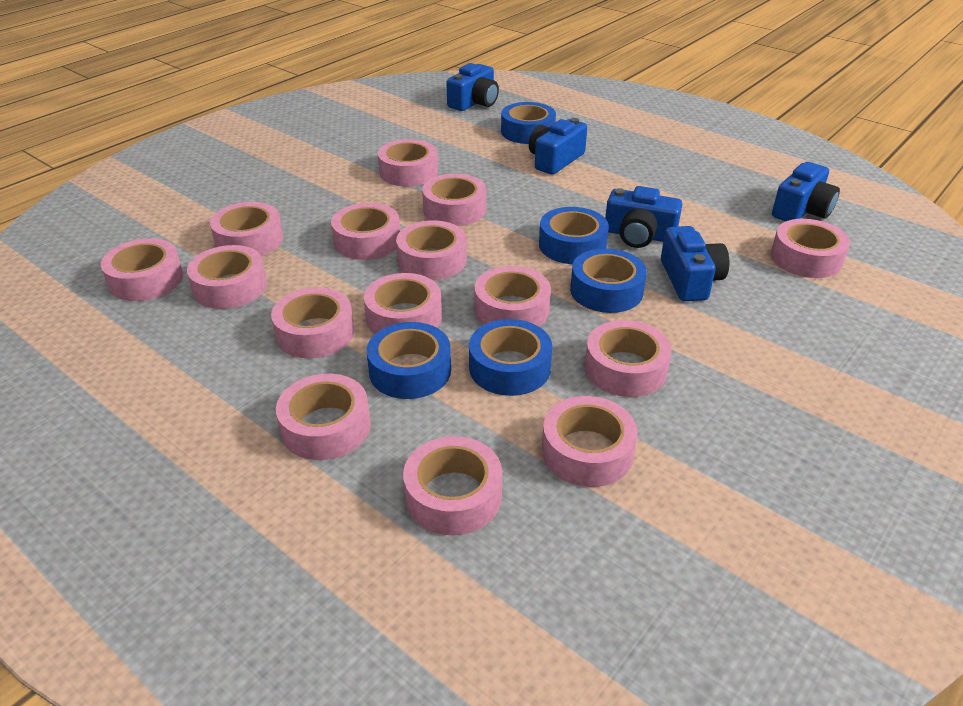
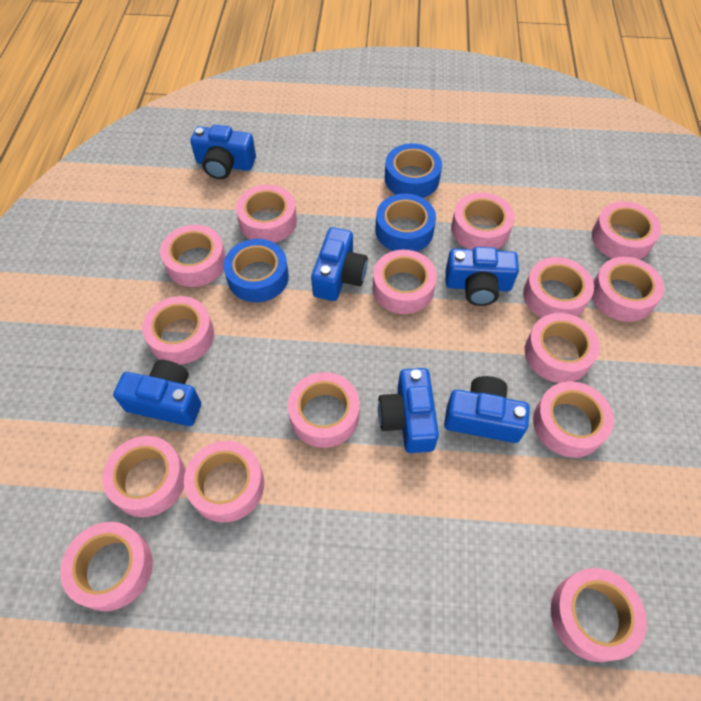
blue camera: 5 -> 6
blue tape: 5 -> 3

